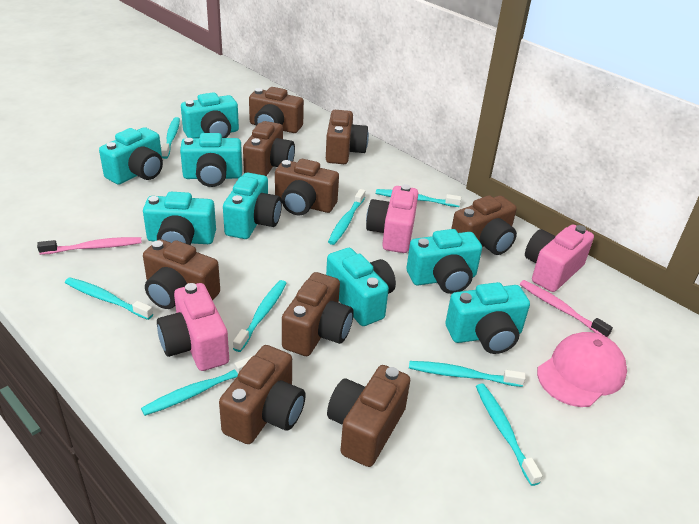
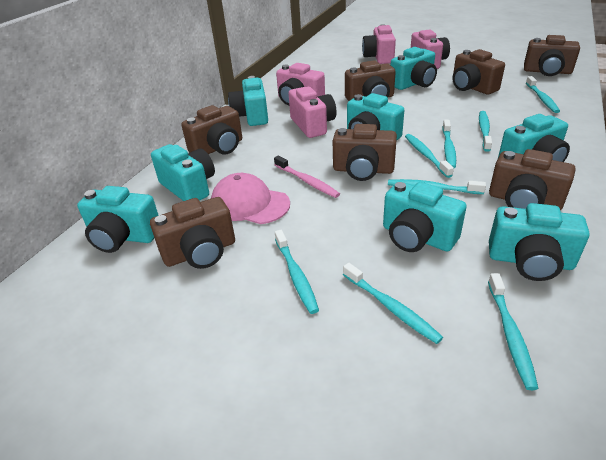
brown camera: 9 -> 7
pink camera: 3 -> 4
pink toothbrush: 2 -> 1

